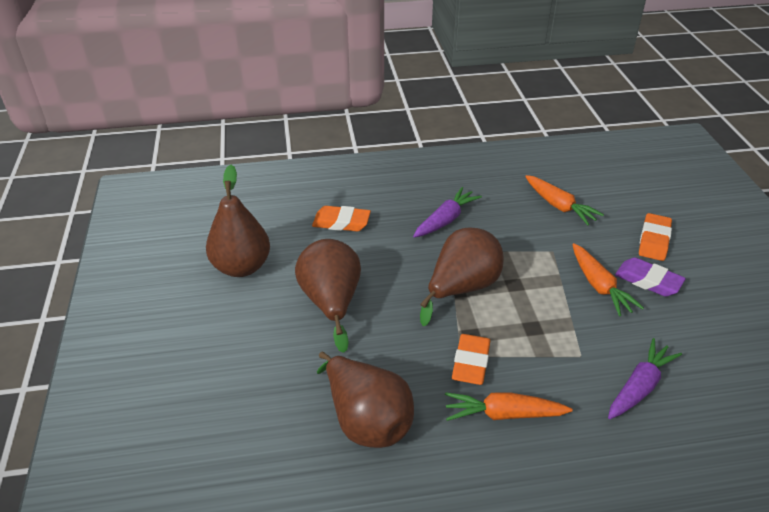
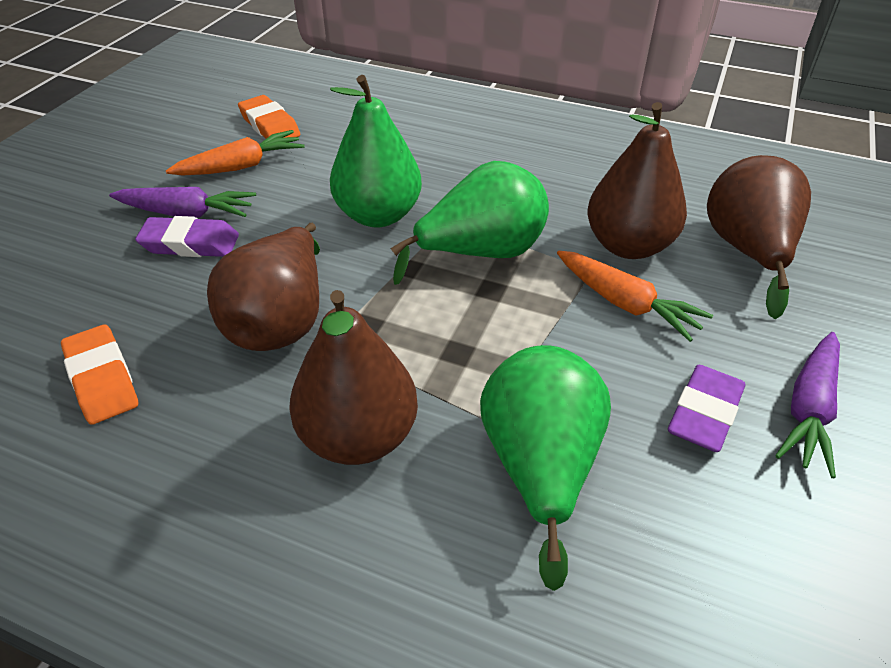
green pear: 0 -> 3
orange carrot: 3 -> 2
orange eraser: 3 -> 2
purple eraser: 1 -> 2

